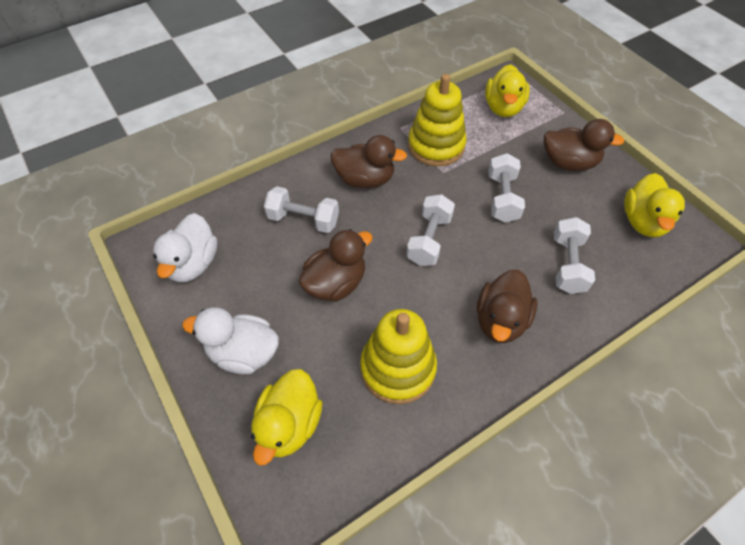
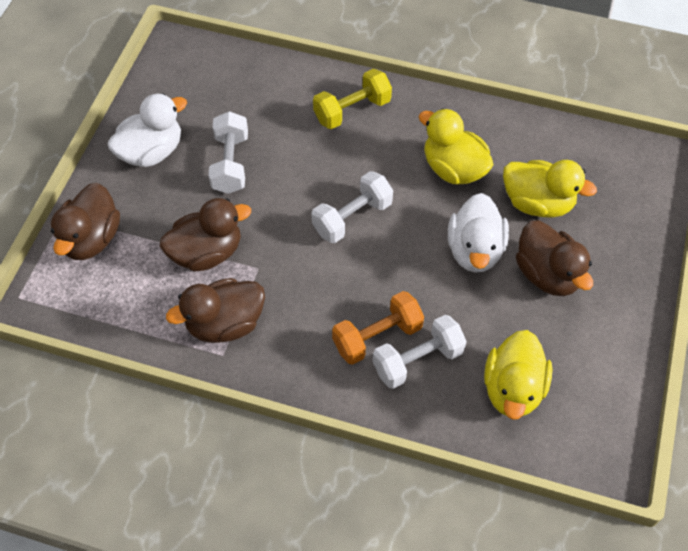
orange dumbbell: 0 -> 1
white dumbbell: 4 -> 3
yellow dumbbell: 0 -> 1
yellow stacking toy: 2 -> 0

